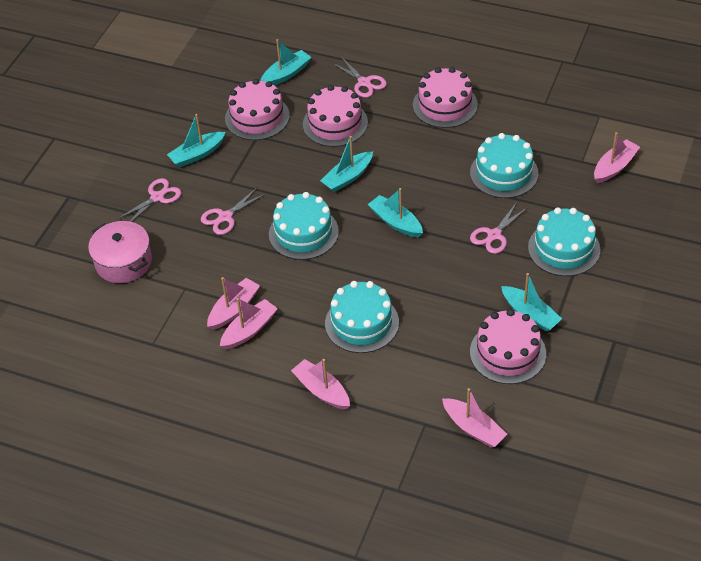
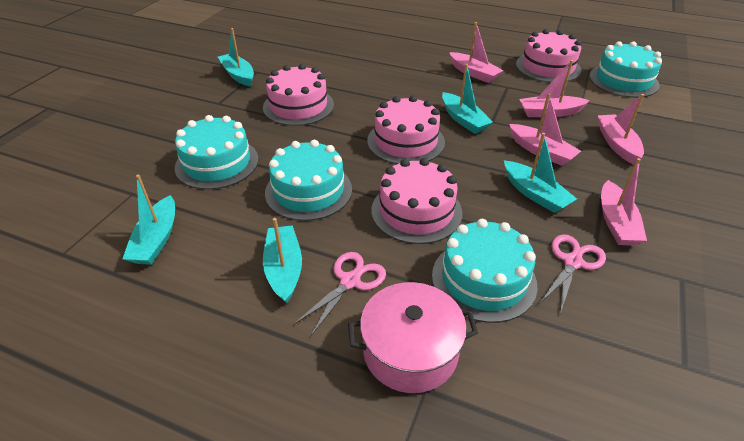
pink scissors: 4 -> 2

